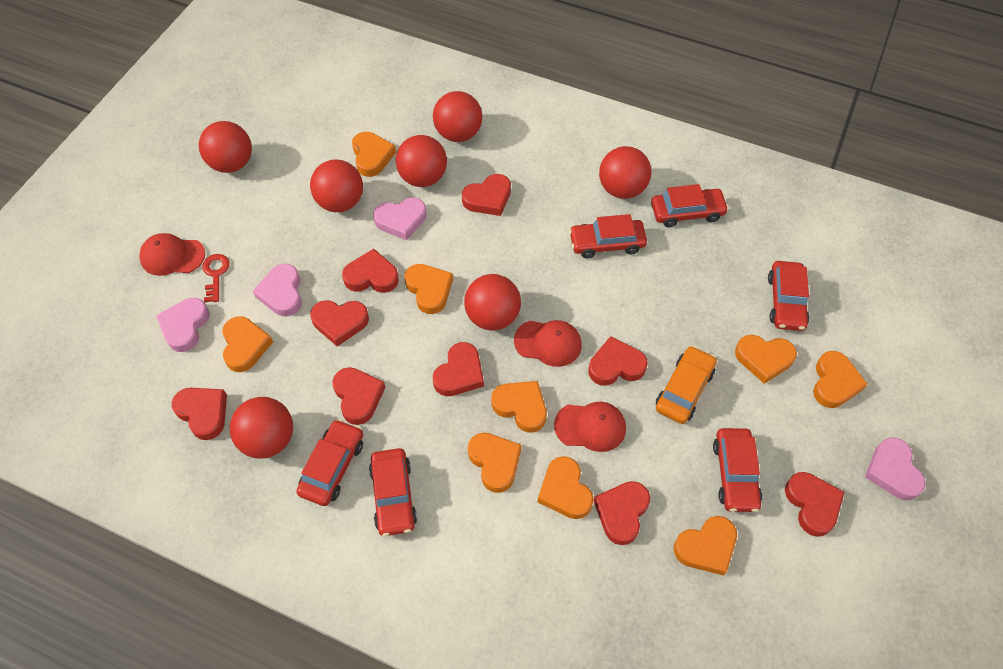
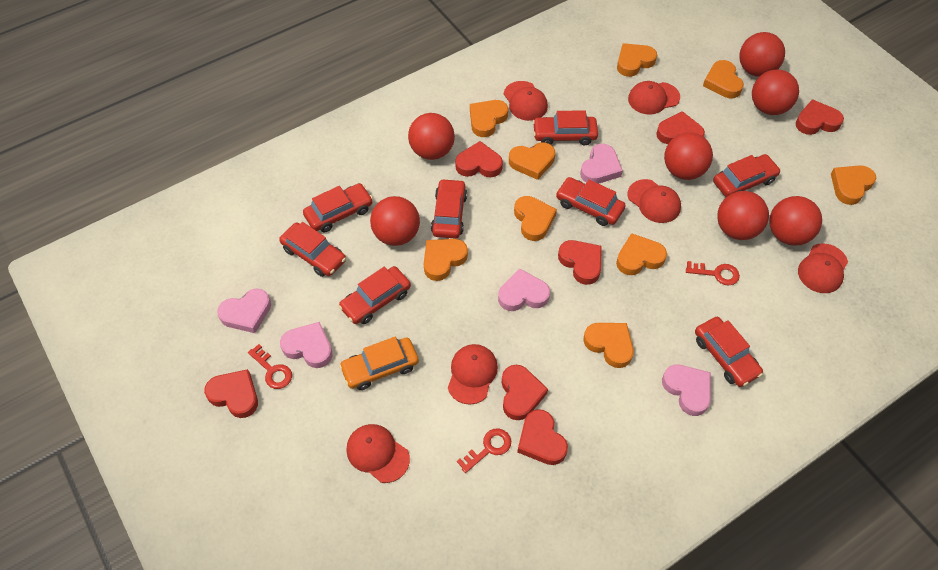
pink heart: 4 -> 5
red cap: 3 -> 6
red car: 6 -> 8
red heart: 9 -> 7
red key: 1 -> 3

